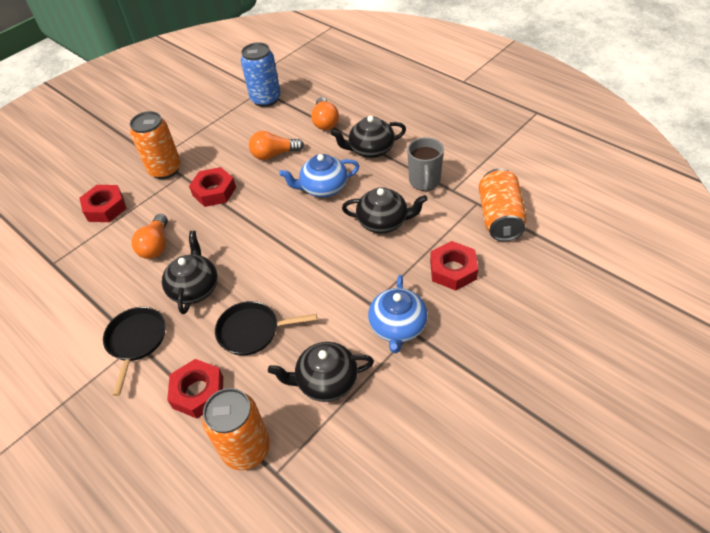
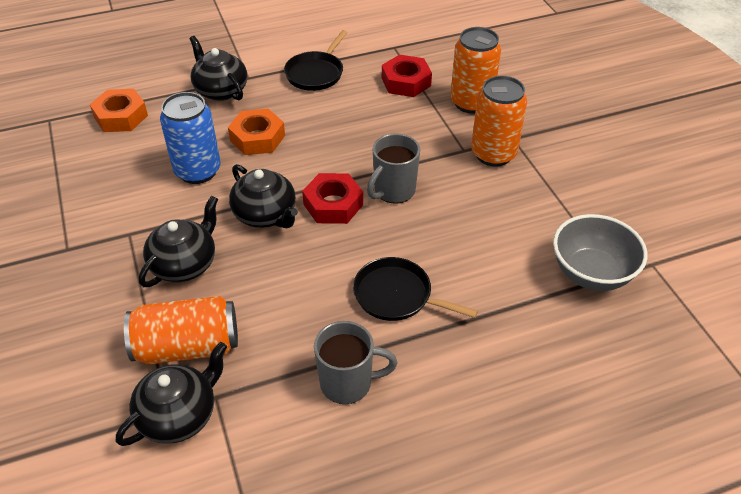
blue teapot: 2 -> 0
grey bowl: 0 -> 1
grey mug: 1 -> 2
orange light bulb: 3 -> 0
orange nut: 0 -> 2
red nut: 4 -> 2

